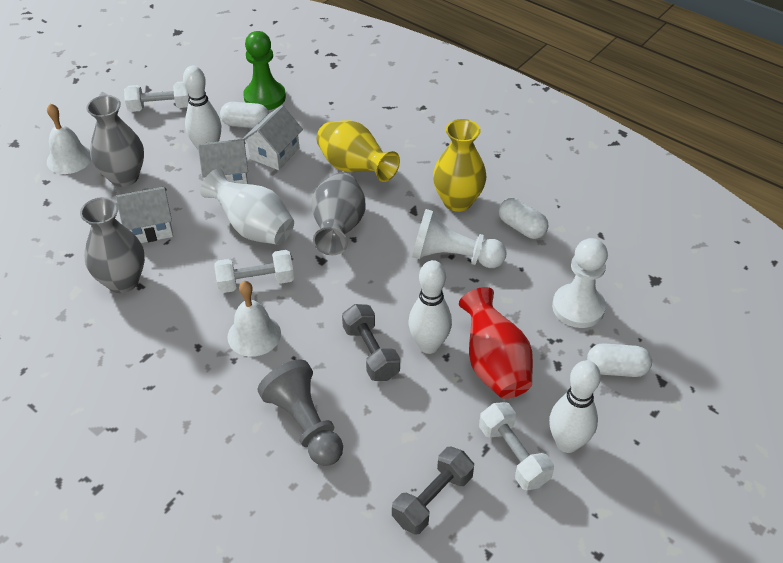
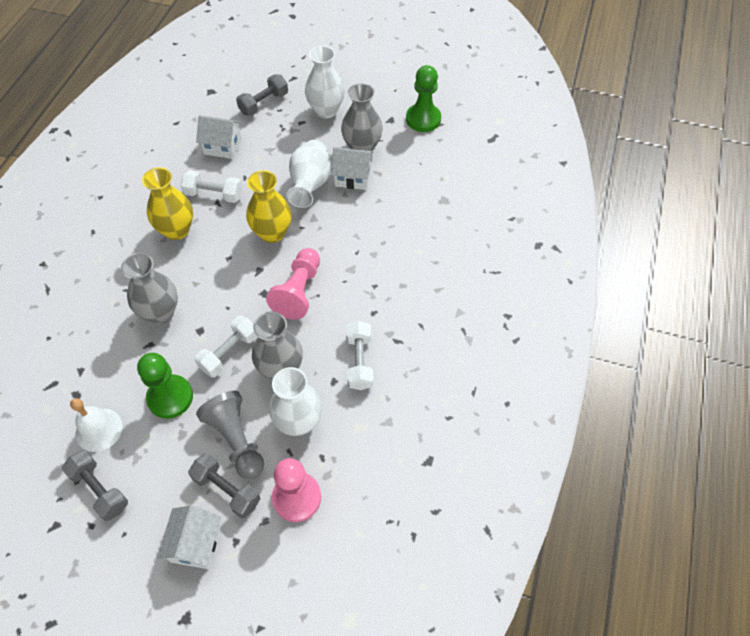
green pawn: 1 -> 2
grey dumbbell: 2 -> 3
pink pawn: 0 -> 2
red vase: 1 -> 0
white bell: 2 -> 1
white bowling pin: 3 -> 0
white capsule: 3 -> 0
white pawn: 2 -> 0
white vase: 1 -> 3

